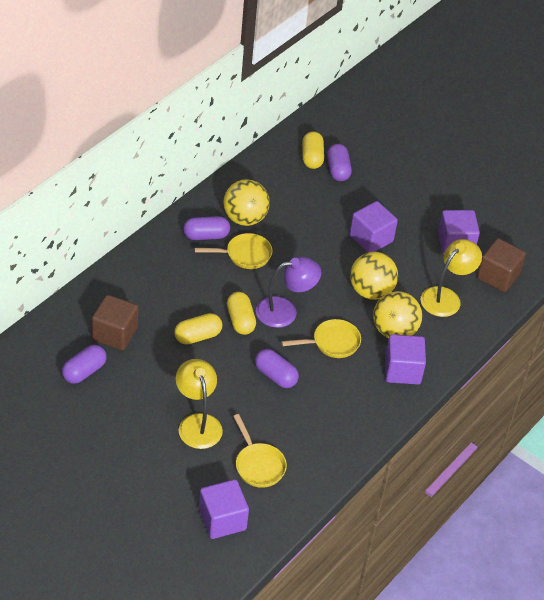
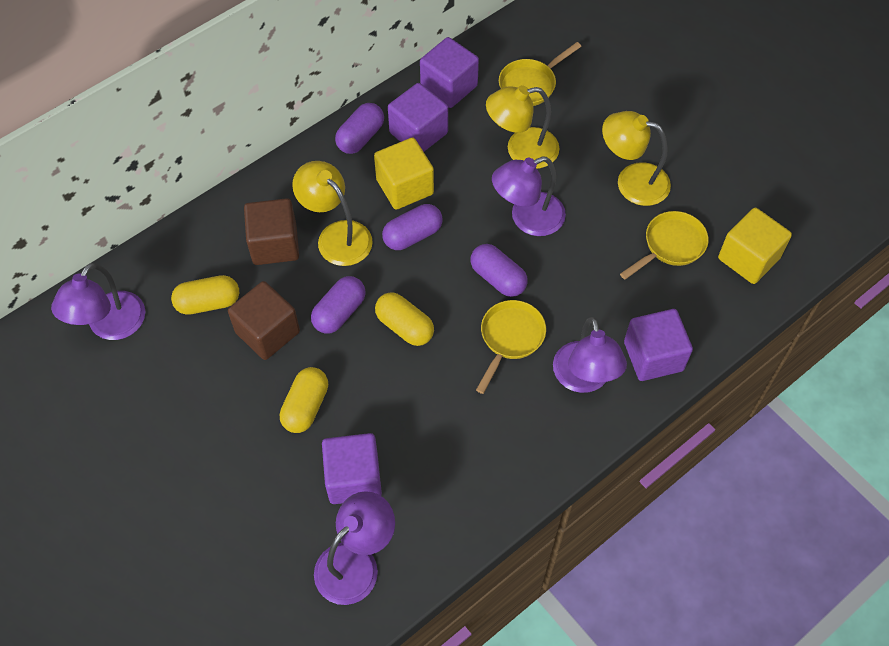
purple lamp: 1 -> 4
yellow ball: 3 -> 0
yellow cube: 0 -> 2
yellow lamp: 2 -> 3

